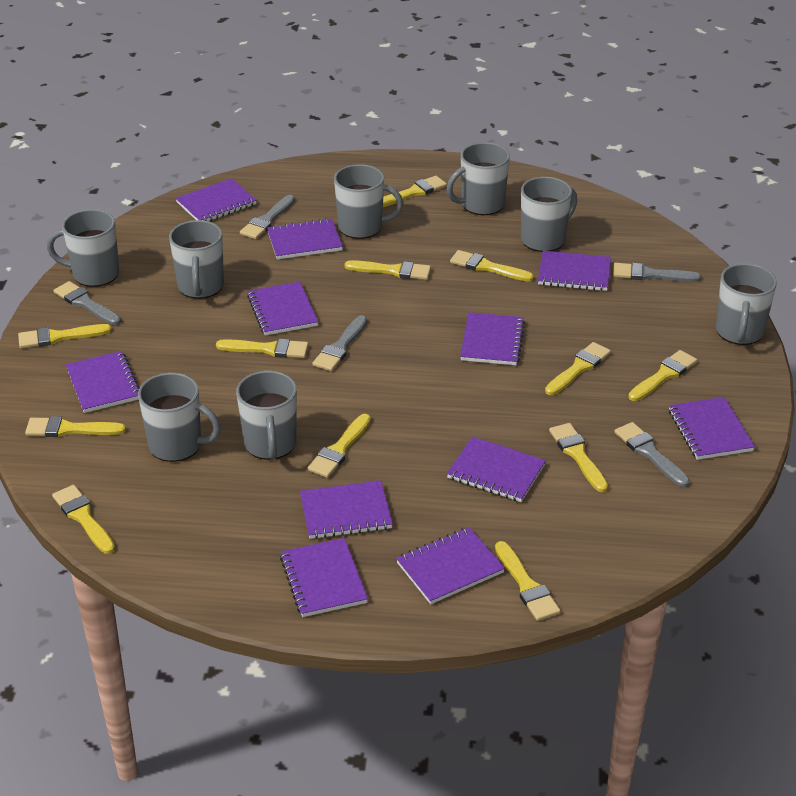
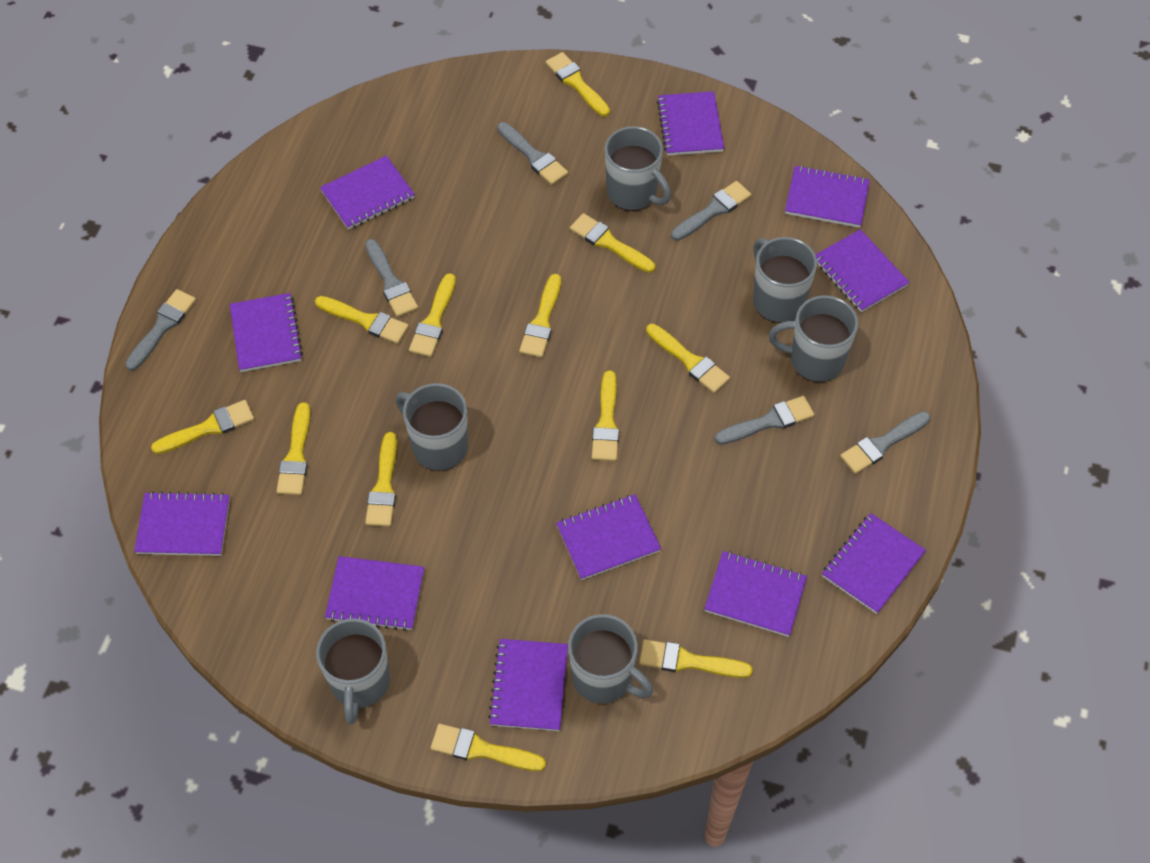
grey brush: 5 -> 6
grey mug: 8 -> 6

